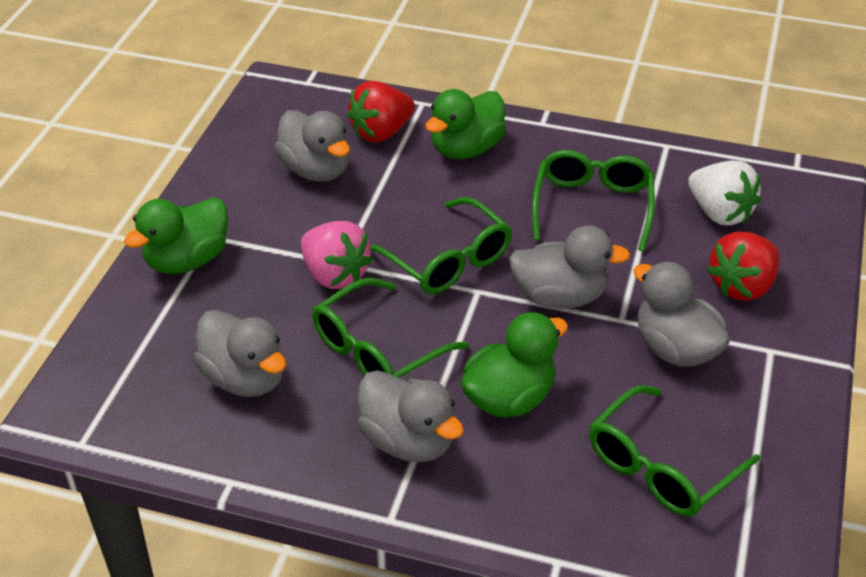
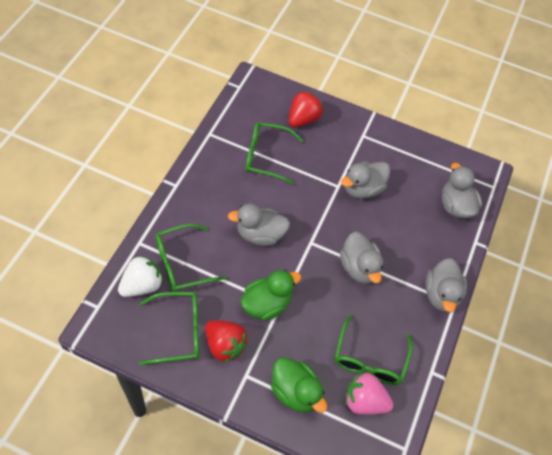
green duck: 3 -> 2

